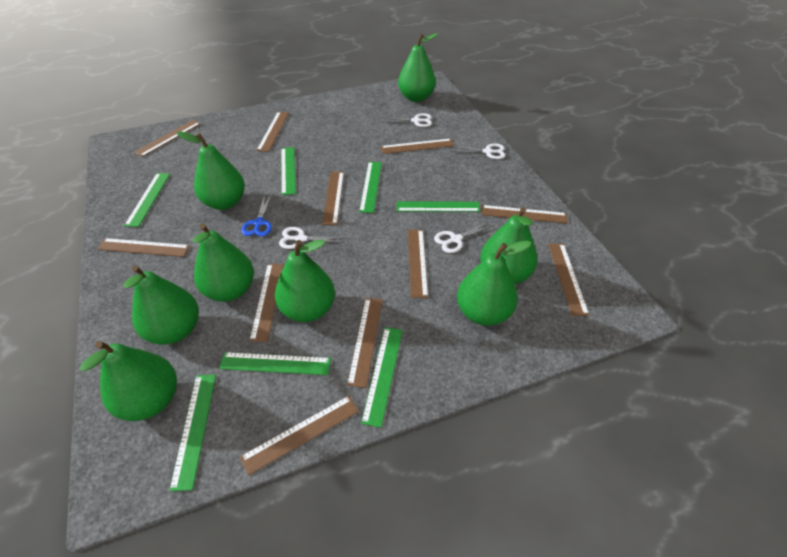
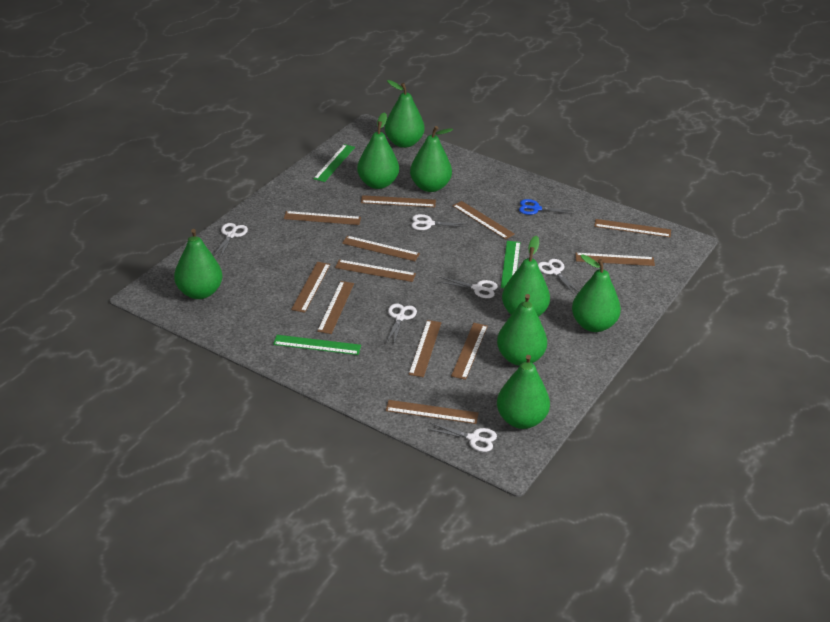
brown ruler: 11 -> 12
green ruler: 7 -> 3
white scissors: 4 -> 6

